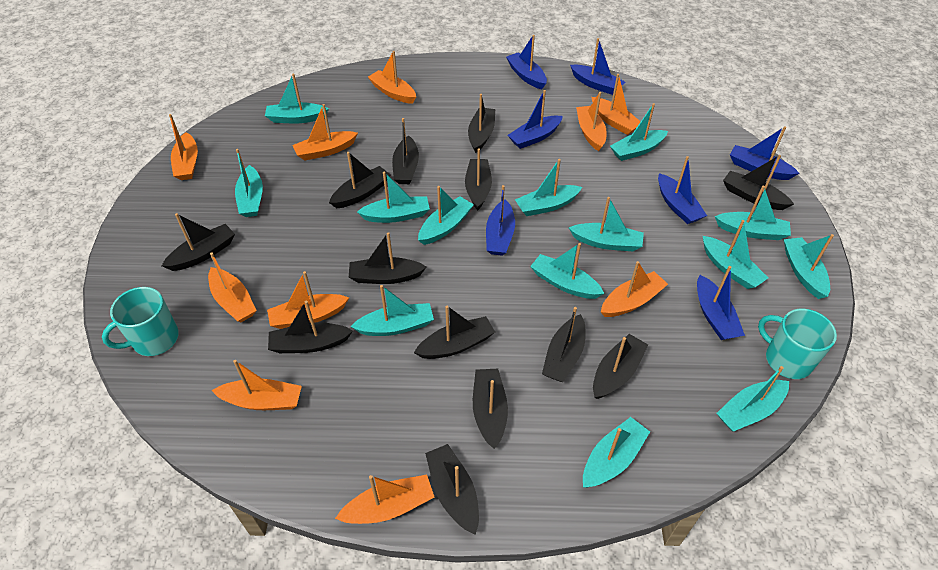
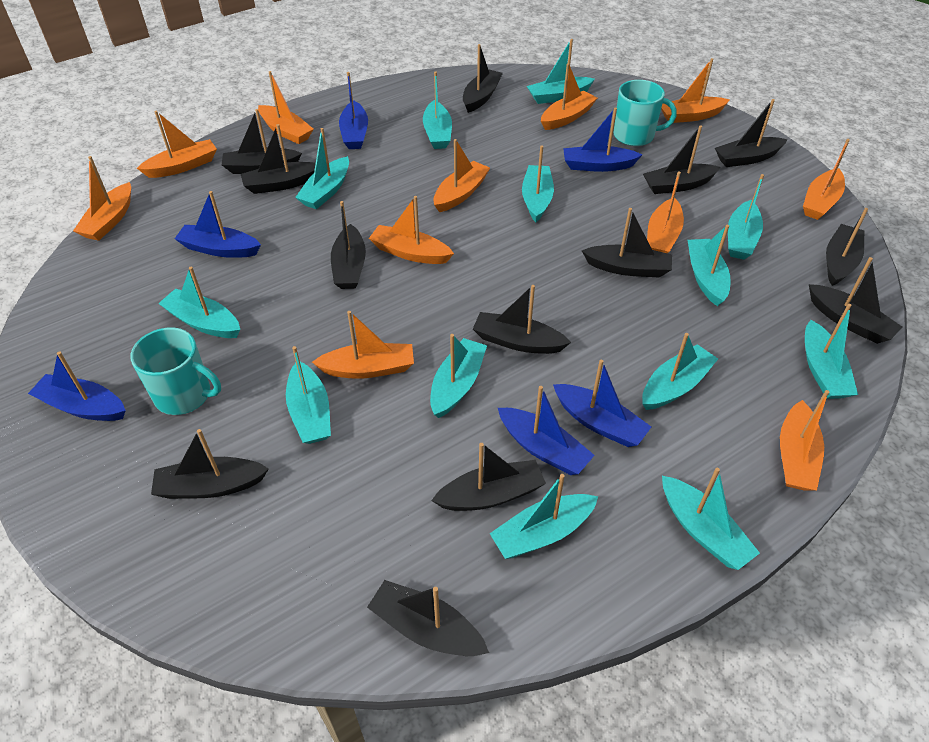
blue boat: 7 -> 6
orange boat: 10 -> 11
turquoise boat: 14 -> 13

